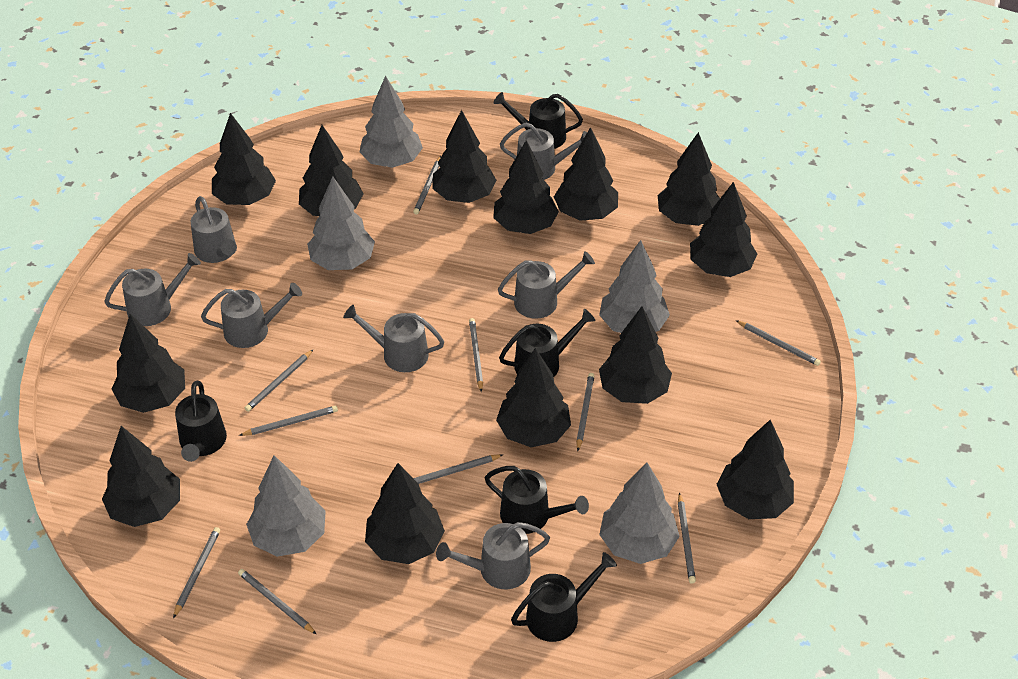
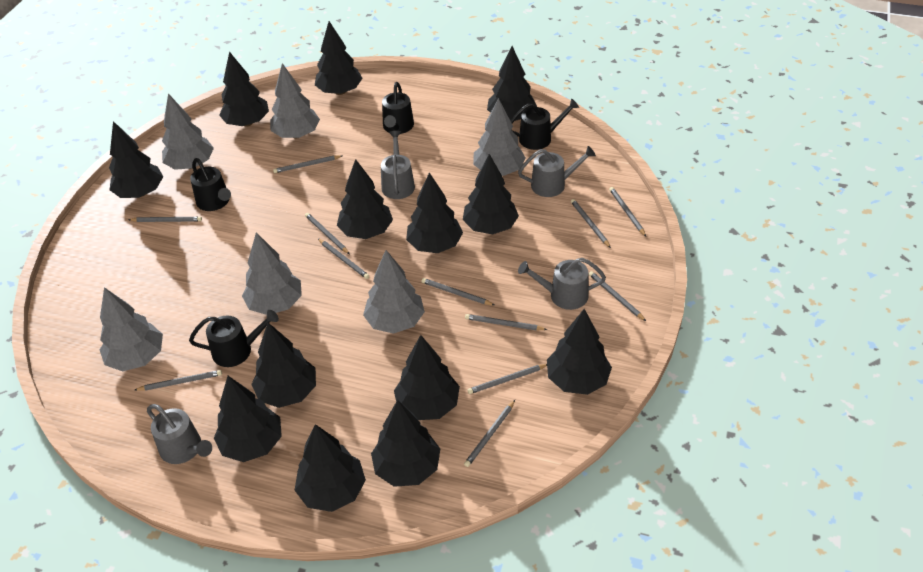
black watering can: 5 -> 4
grey pencil: 10 -> 12
grey tree: 5 -> 6
grey watering can: 7 -> 4

